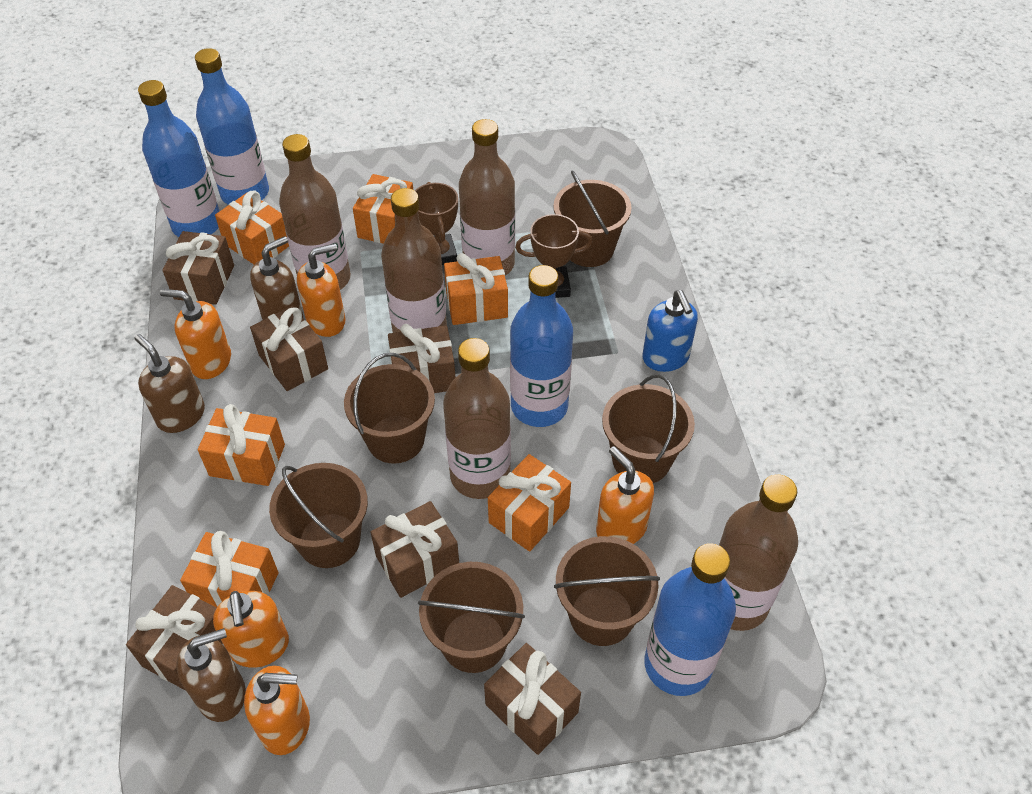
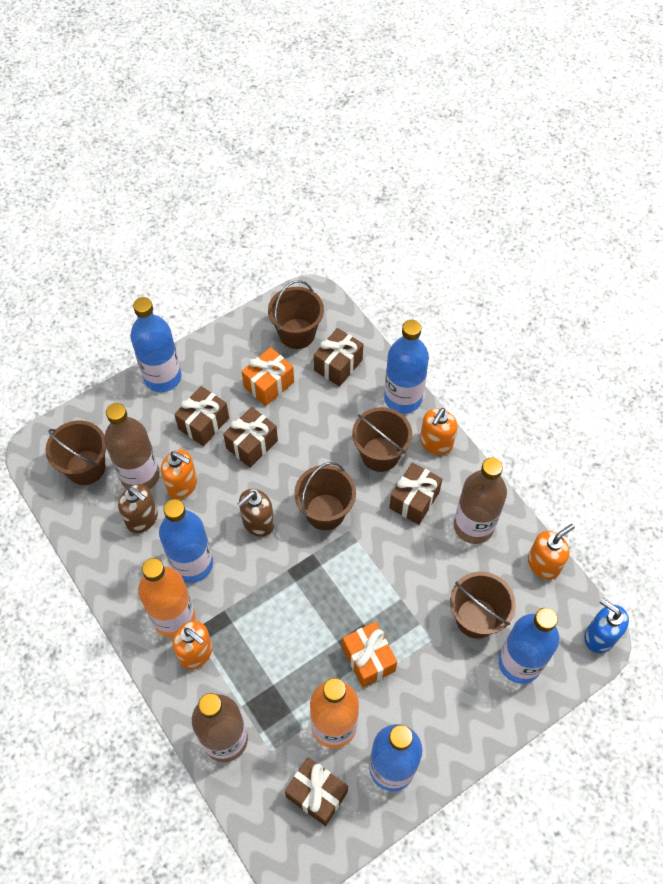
blue bottle: 4 -> 5
brown bottle: 5 -> 3
brown bucket: 6 -> 5
brown gift: 6 -> 5
brown soap dispenser: 3 -> 2
brown trophy: 2 -> 0
orange bottle: 0 -> 2
orange gift: 6 -> 2
orange soap dispenser: 5 -> 4

